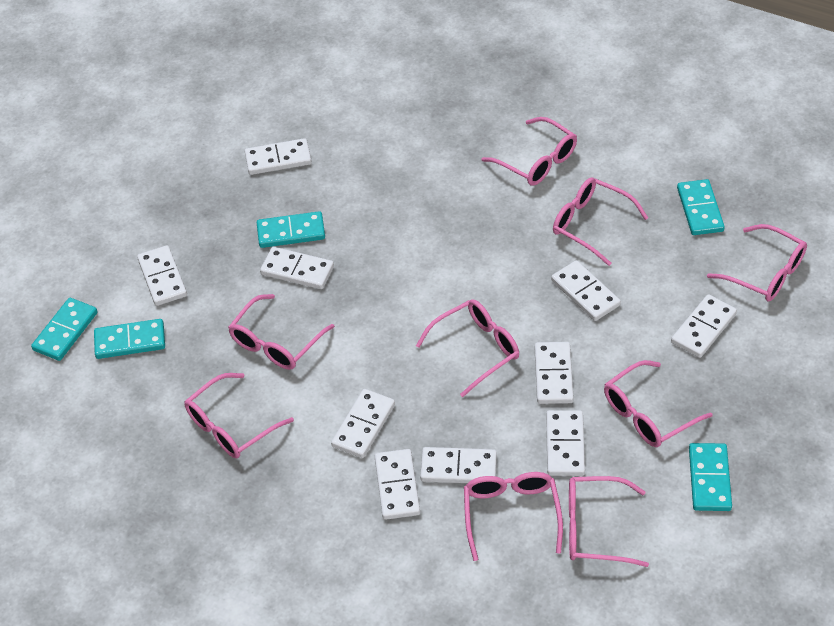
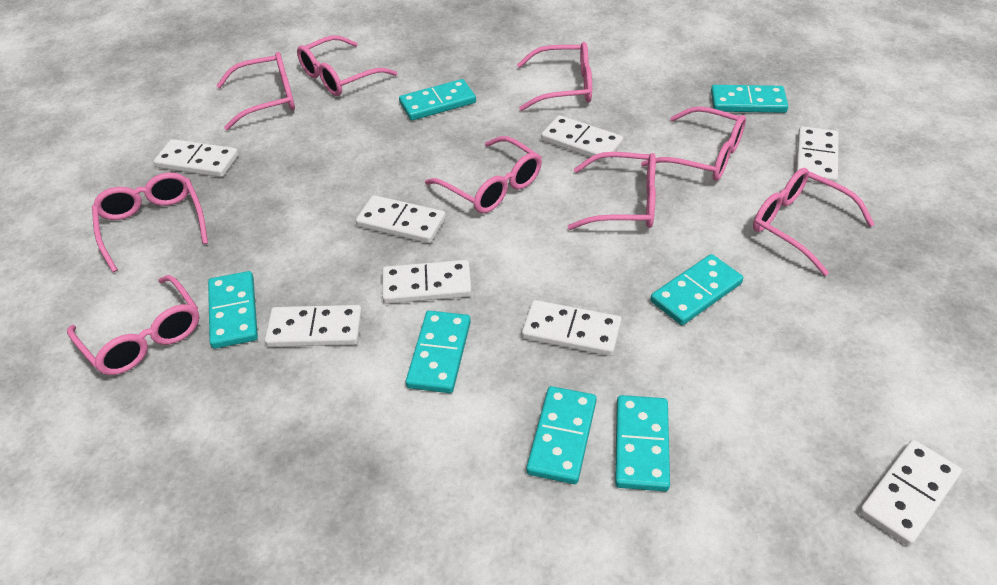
turquoise domino: 5 -> 7
white domino: 10 -> 8

